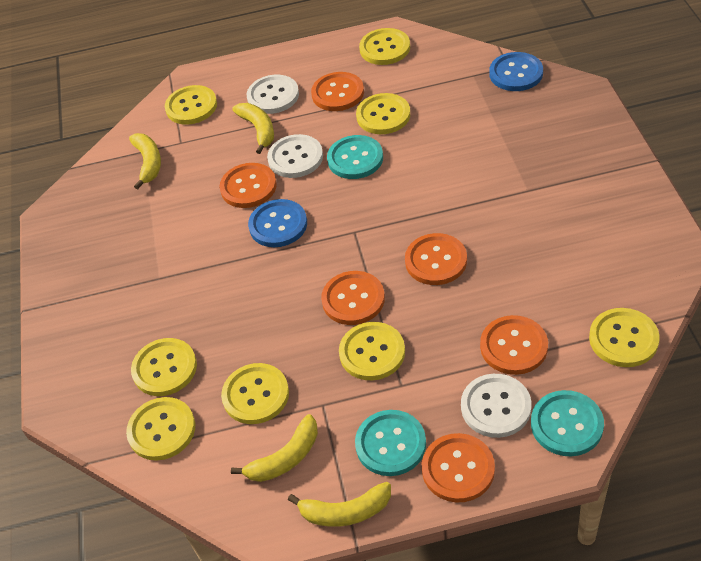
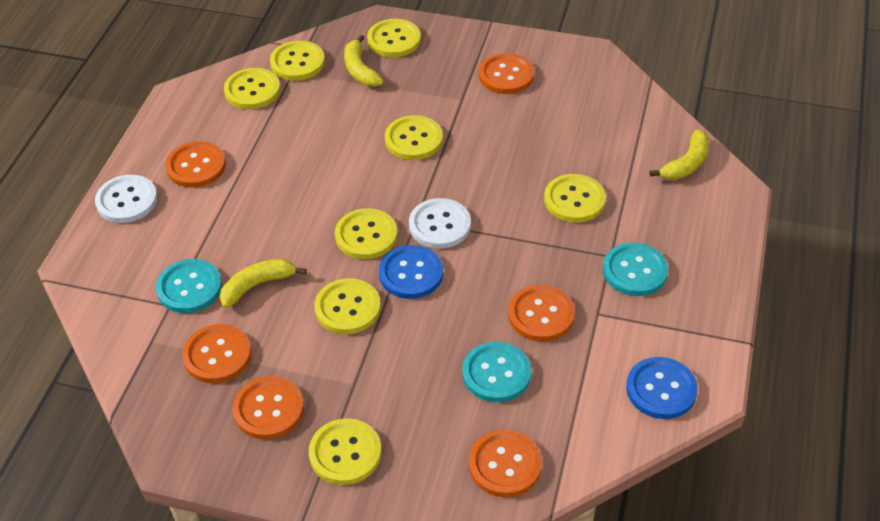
white button: 3 -> 2
yellow banana: 4 -> 3

